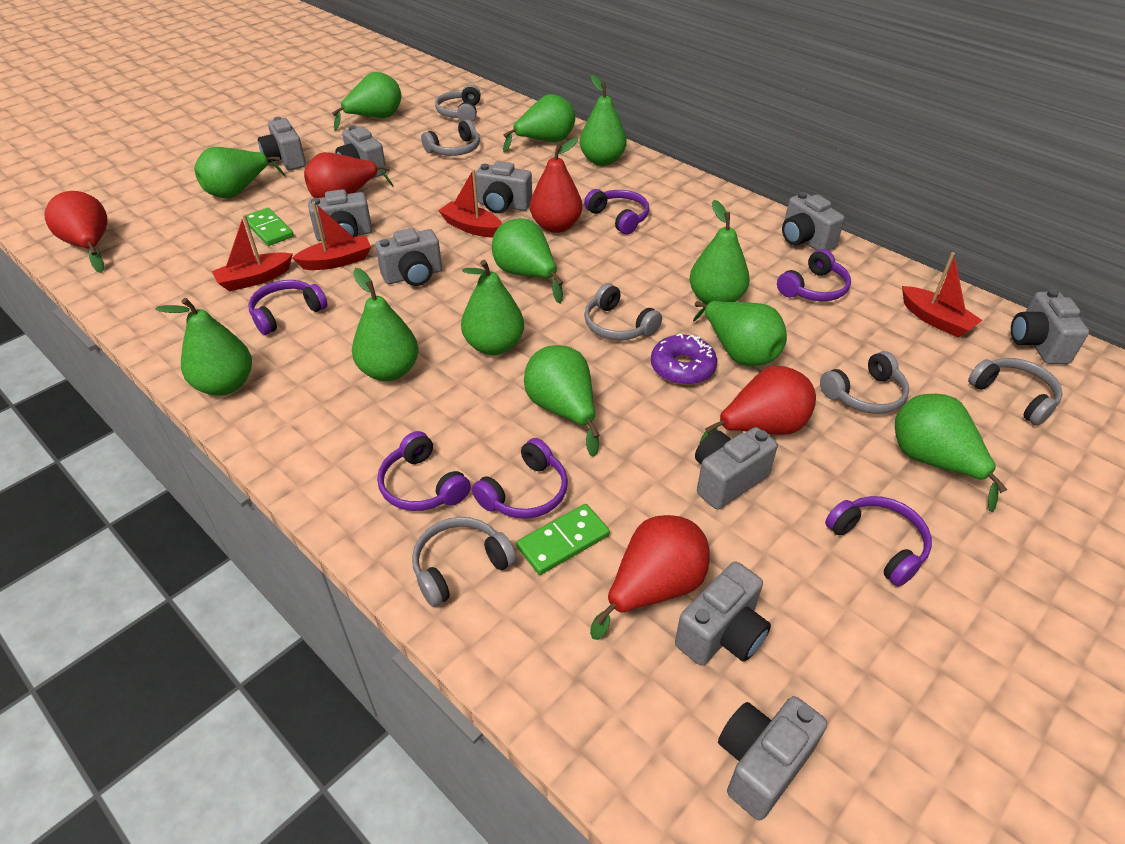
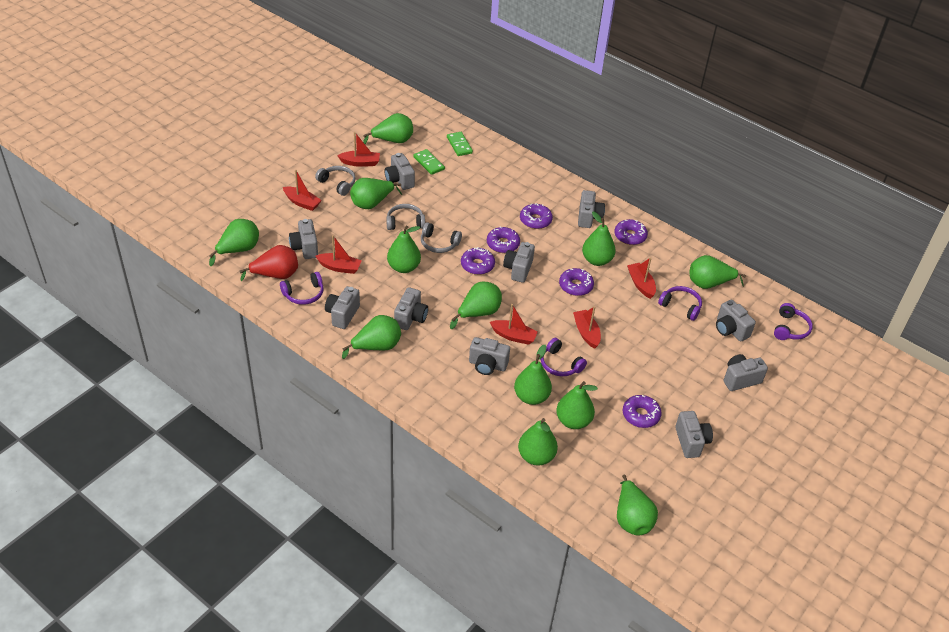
grey headphones: 6 -> 3
purple donut: 1 -> 6
purple headphones: 6 -> 4
red boat: 4 -> 6
red pear: 5 -> 1

